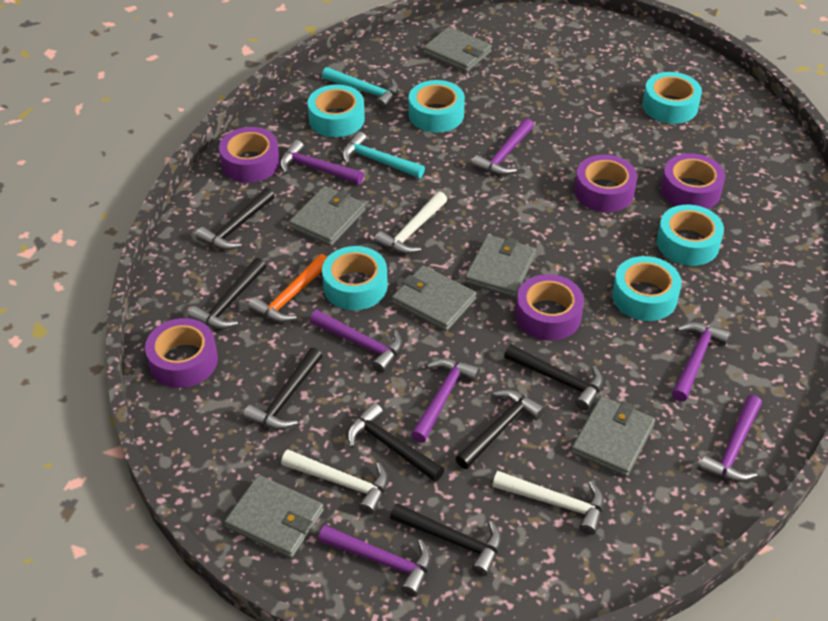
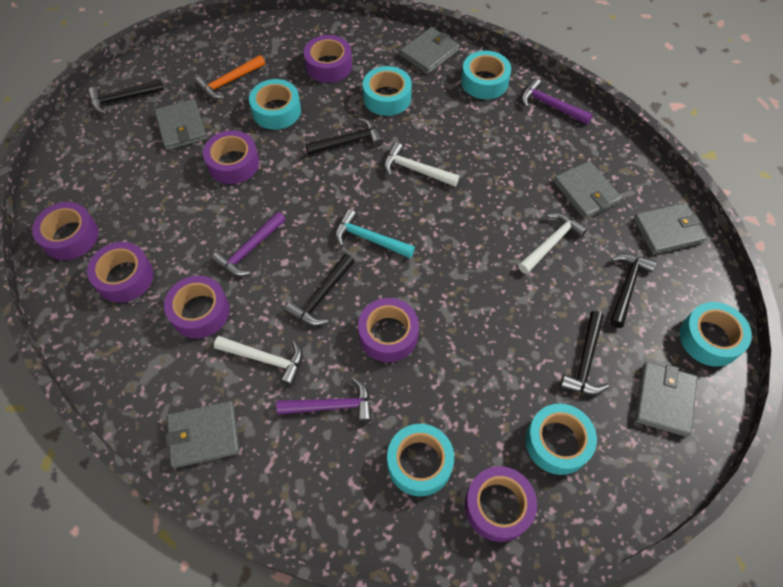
black hammer: 7 -> 5
purple hammer: 7 -> 3
purple tape: 5 -> 7
turquoise hammer: 2 -> 1

